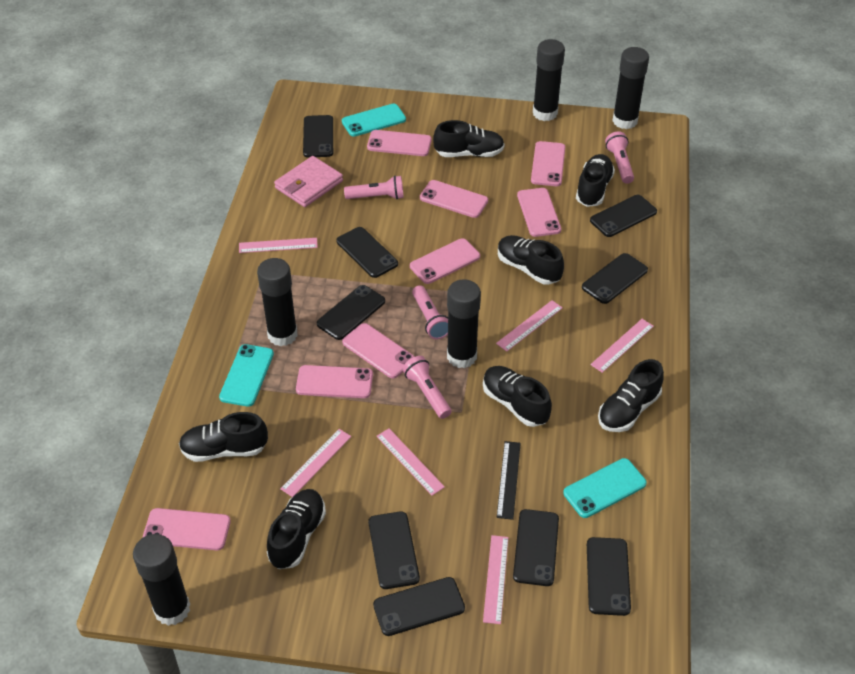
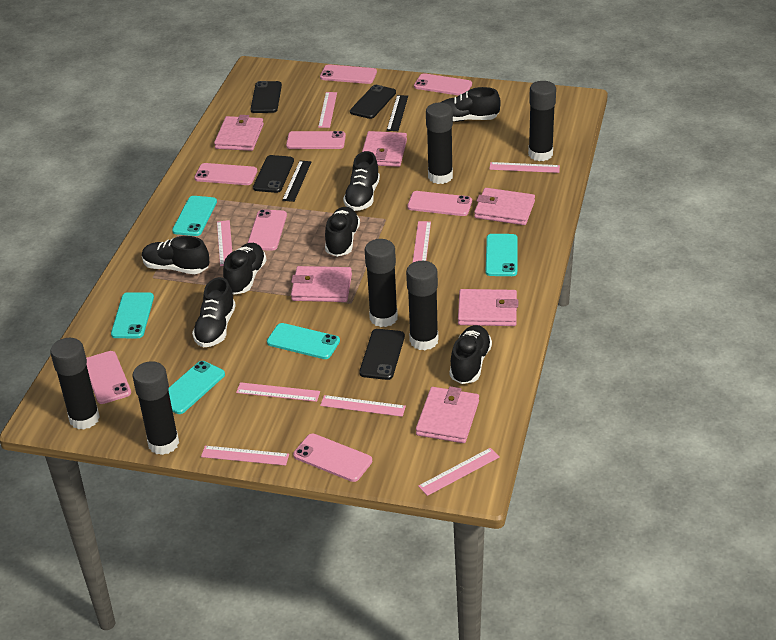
black glue stick: 5 -> 6
black phone: 9 -> 4
black ruler: 1 -> 2
pink flashlight: 4 -> 0
pink ruler: 6 -> 8
pink wallet: 1 -> 6
turquoise phone: 3 -> 5

